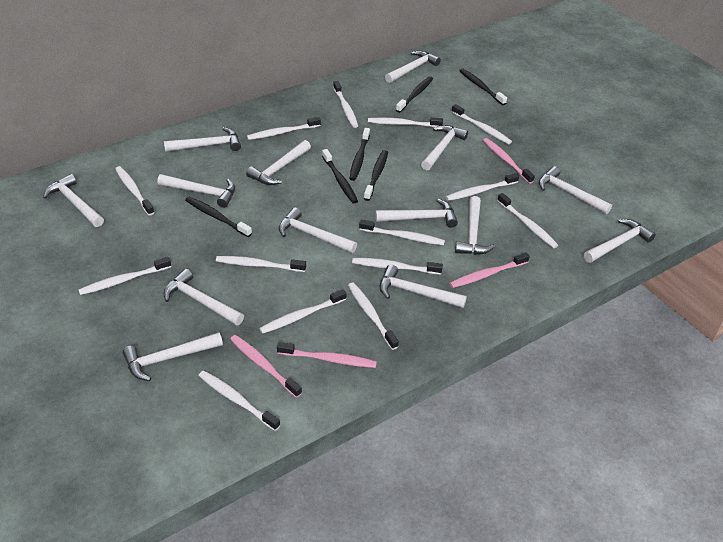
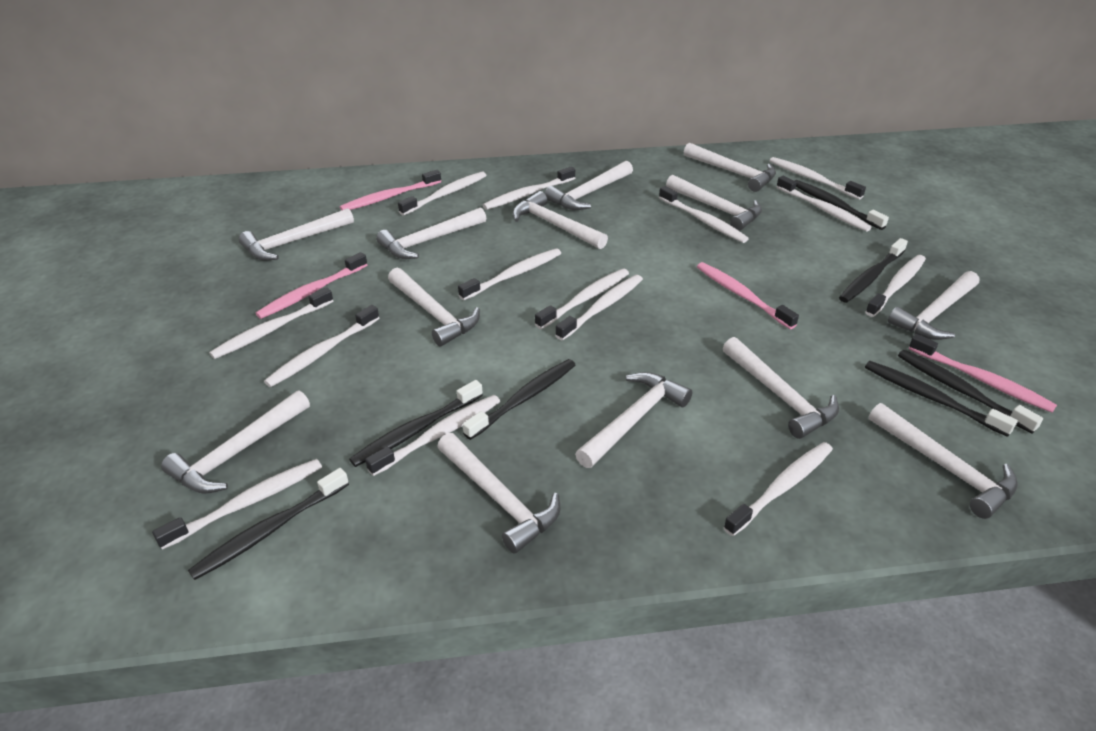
black toothbrush: 6 -> 7
white hammer: 14 -> 13

